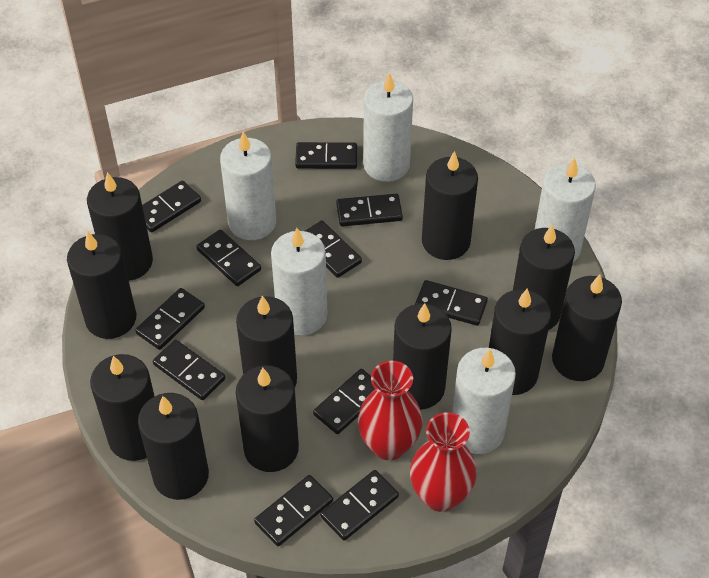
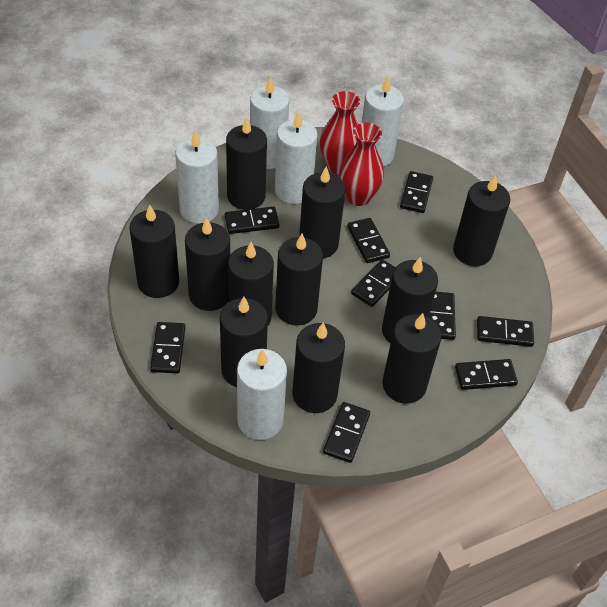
black domino: 11 -> 9

